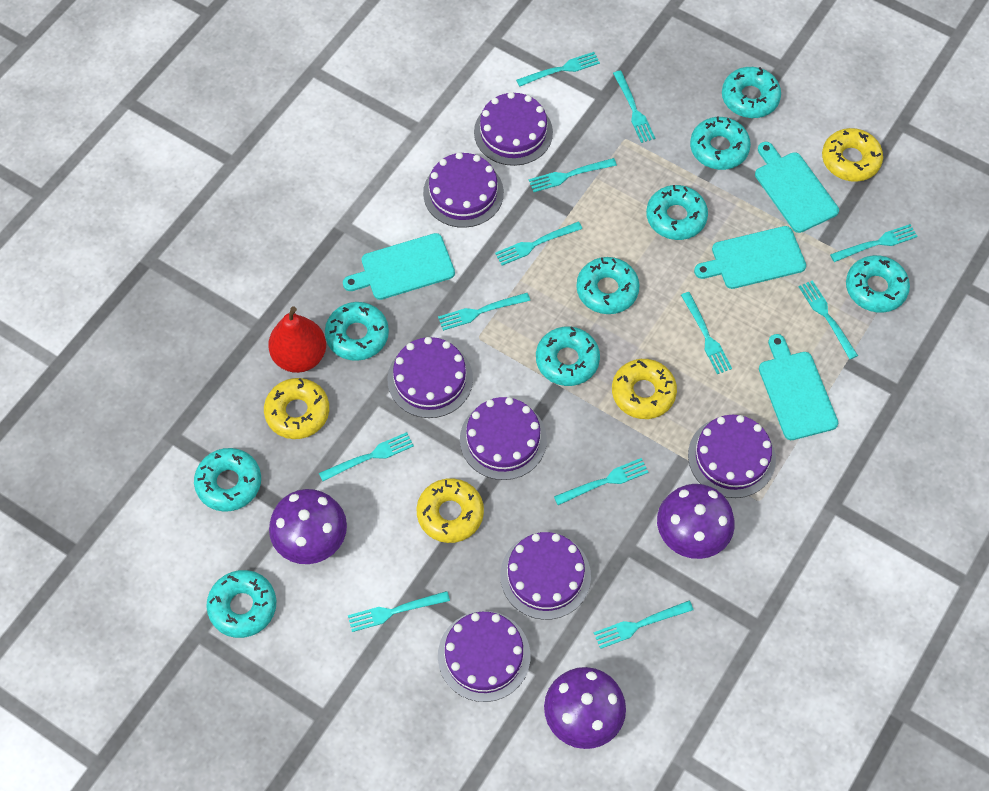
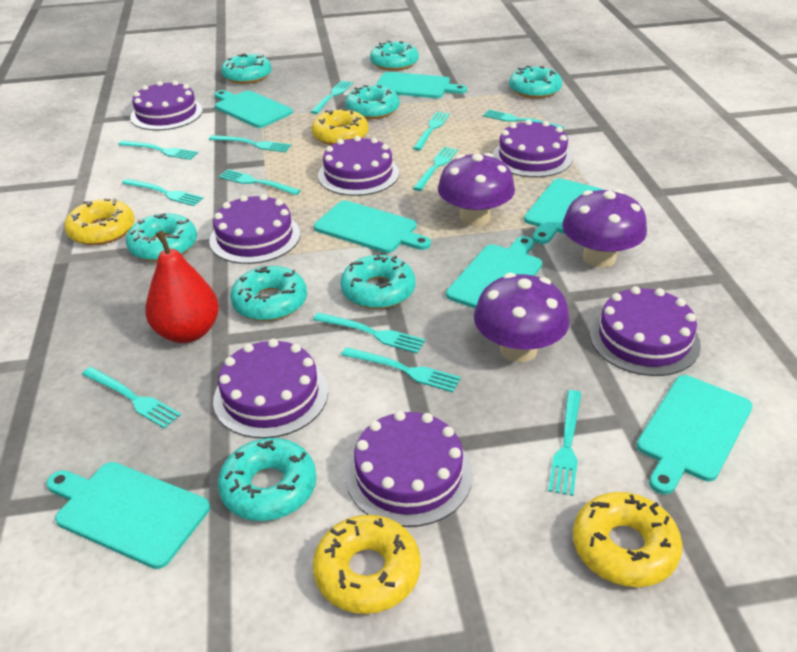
turquoise cutting board: 4 -> 7
turquoise donut: 9 -> 8

